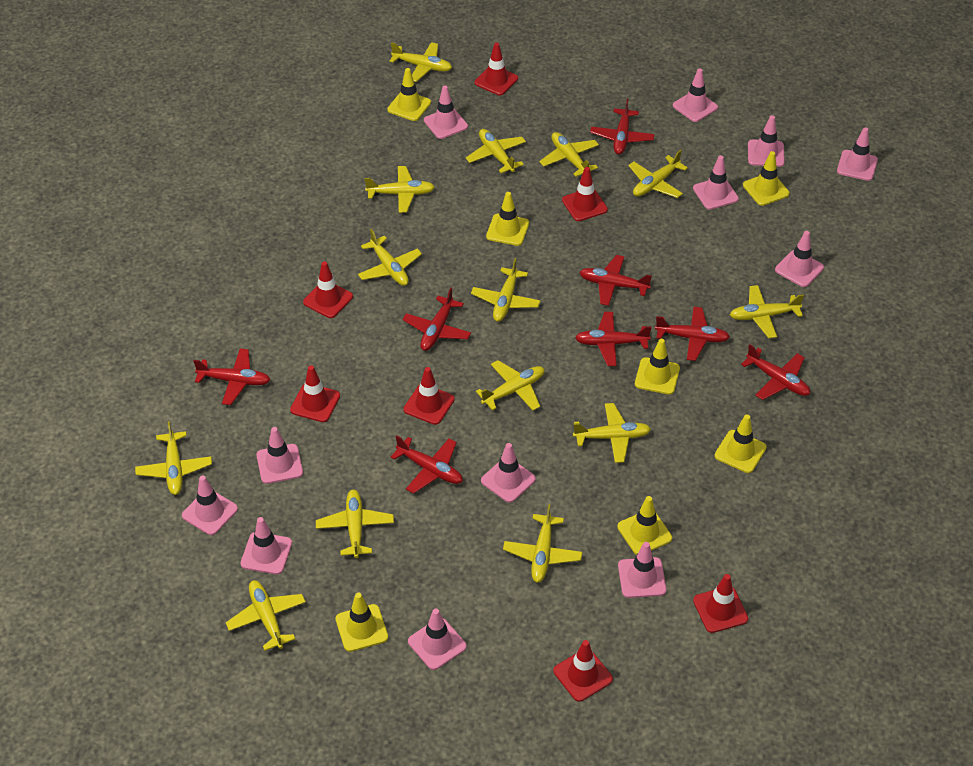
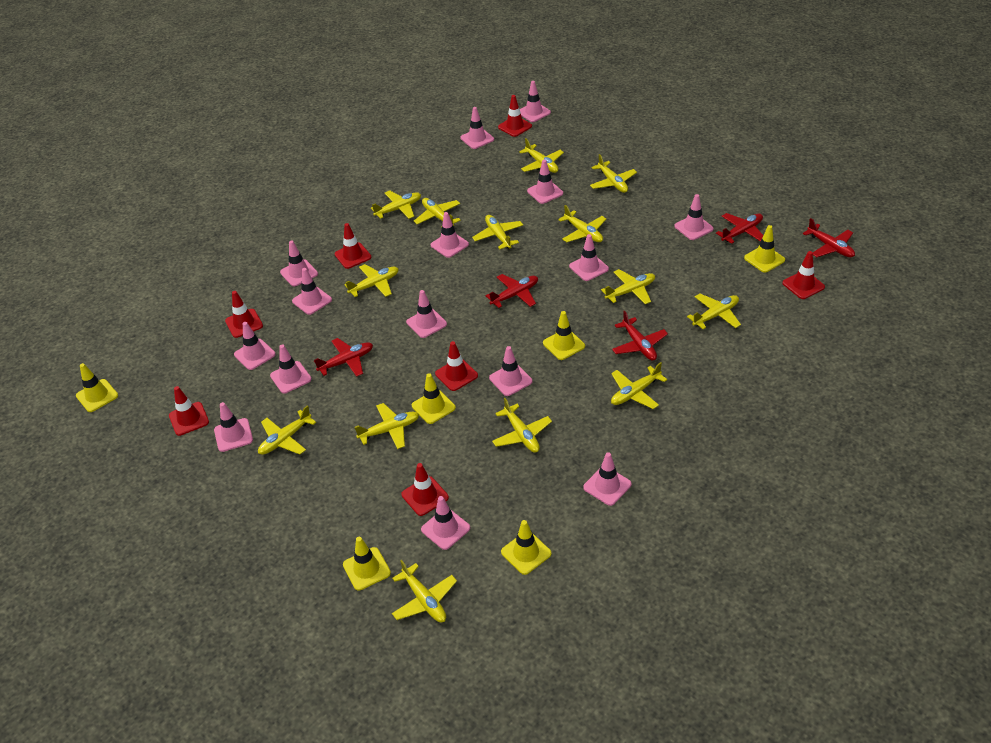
pink traffic cone: 12 -> 15
red plane: 8 -> 5
yellow traffic cone: 7 -> 6

